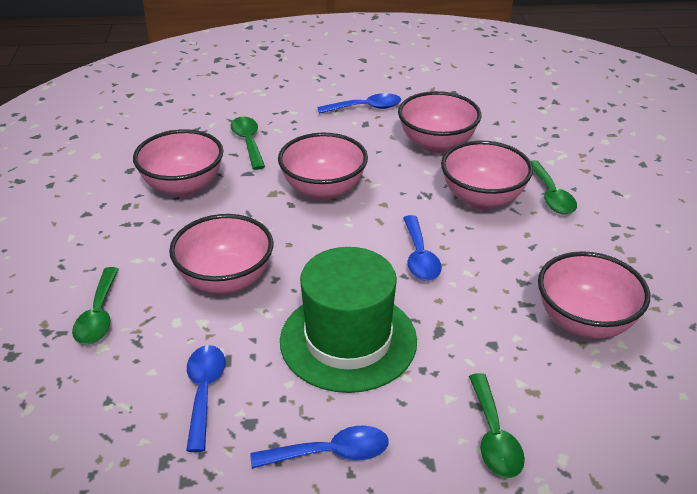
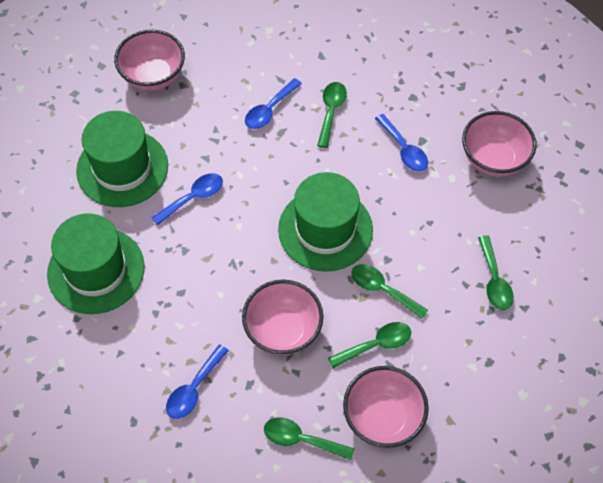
green hat: 1 -> 3
green spoon: 4 -> 5
pink bowl: 6 -> 4

